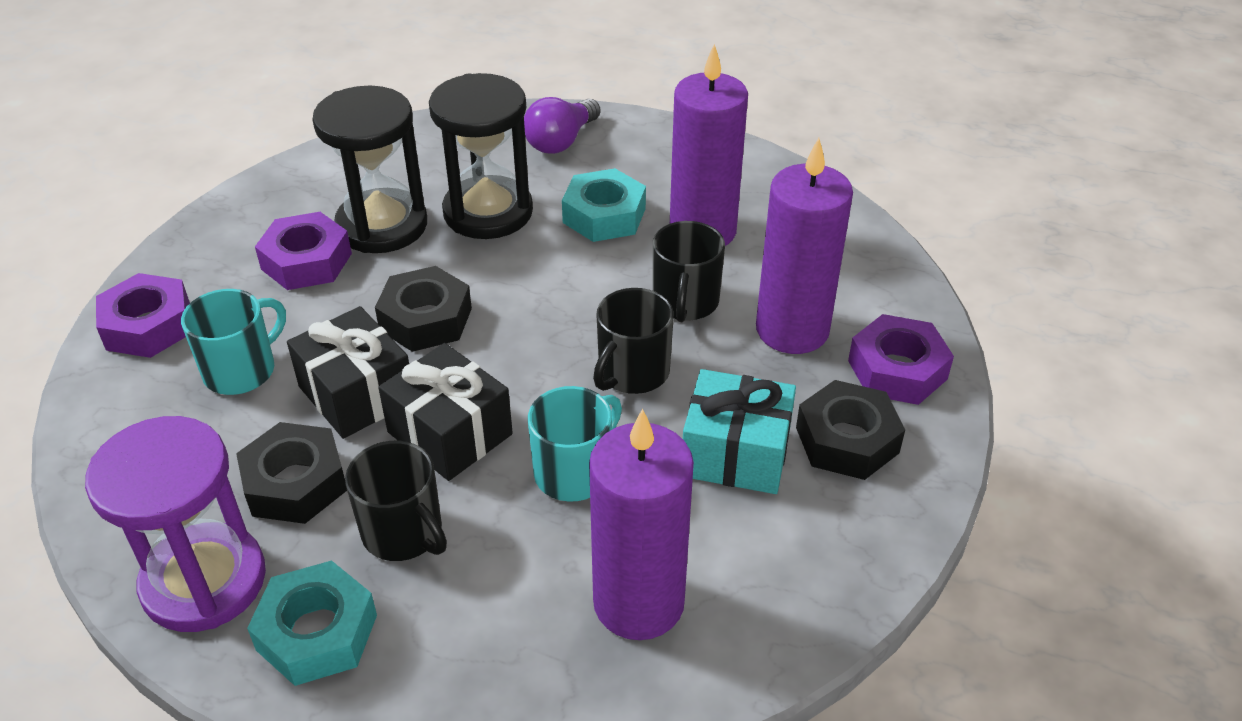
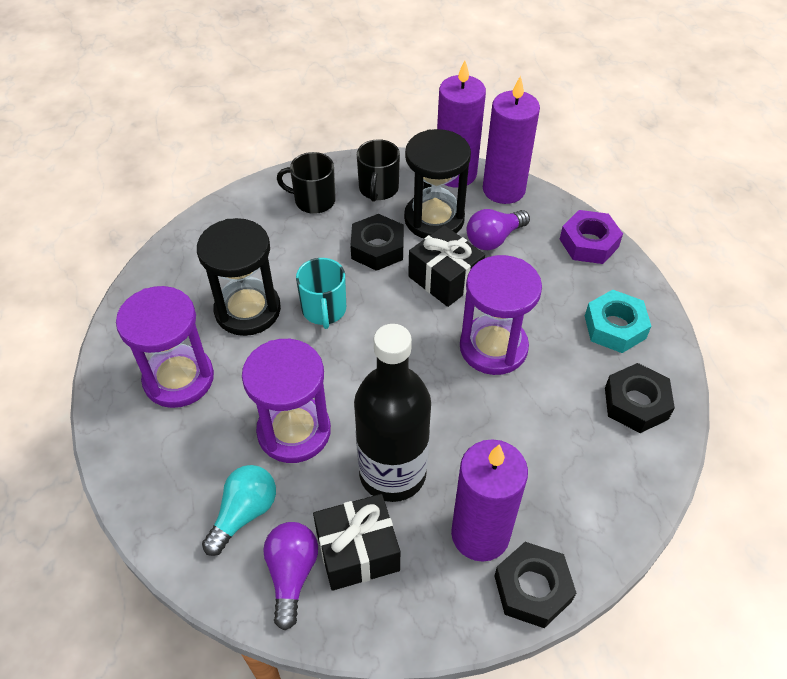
black bottle: 0 -> 1
black mug: 3 -> 2
purple hourglass: 1 -> 3
purple light bulb: 1 -> 2
purple nut: 3 -> 1
turquoise gift: 1 -> 0
turquoise light bulb: 0 -> 1
turquoise mug: 2 -> 1
turquoise nut: 2 -> 1

